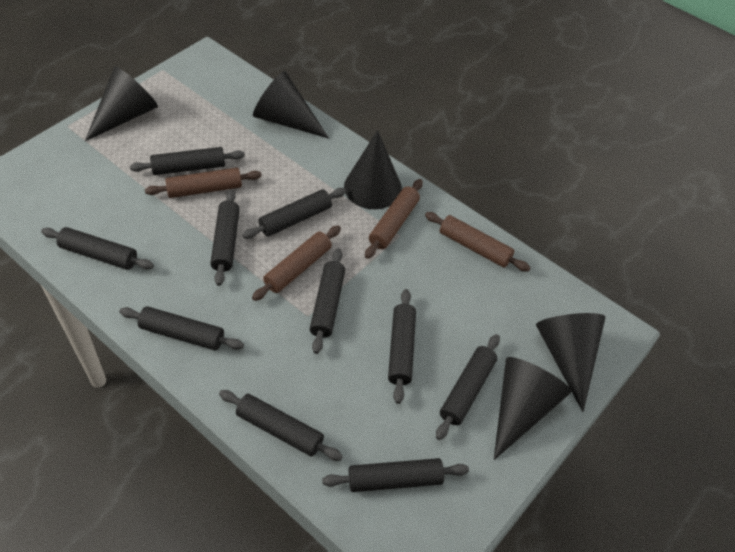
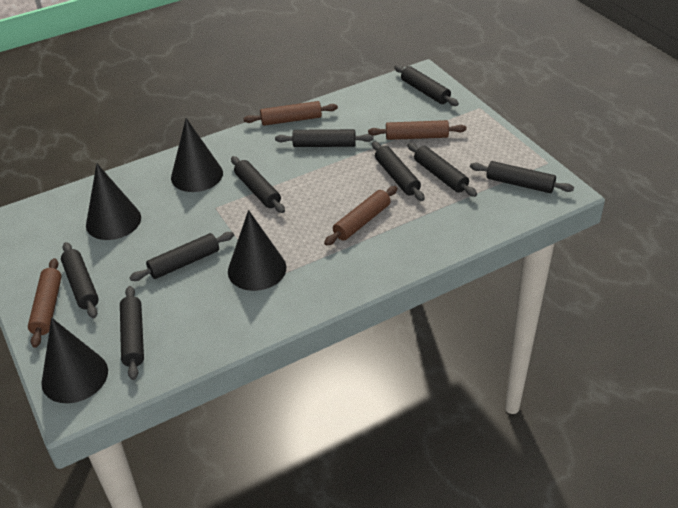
black cone: 5 -> 4
black rolling pin: 10 -> 9

